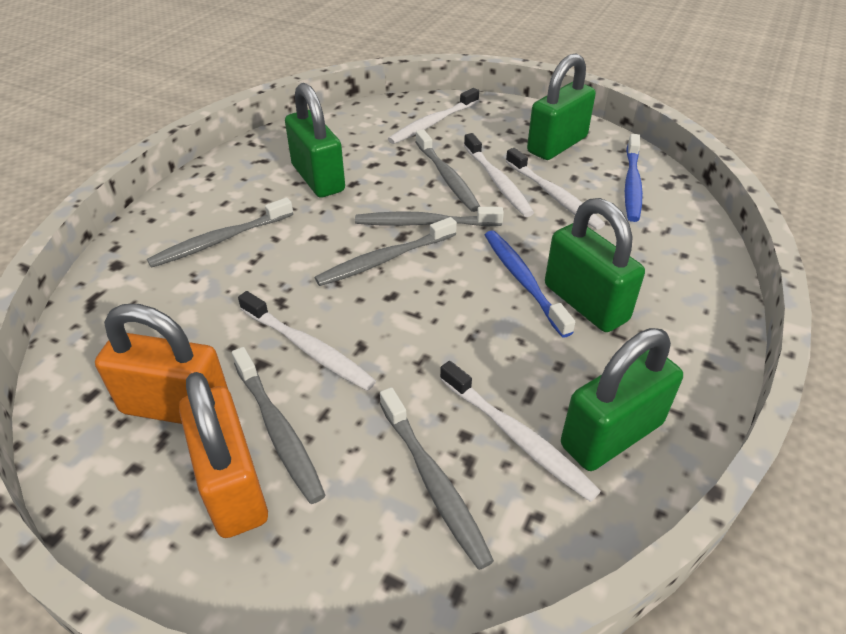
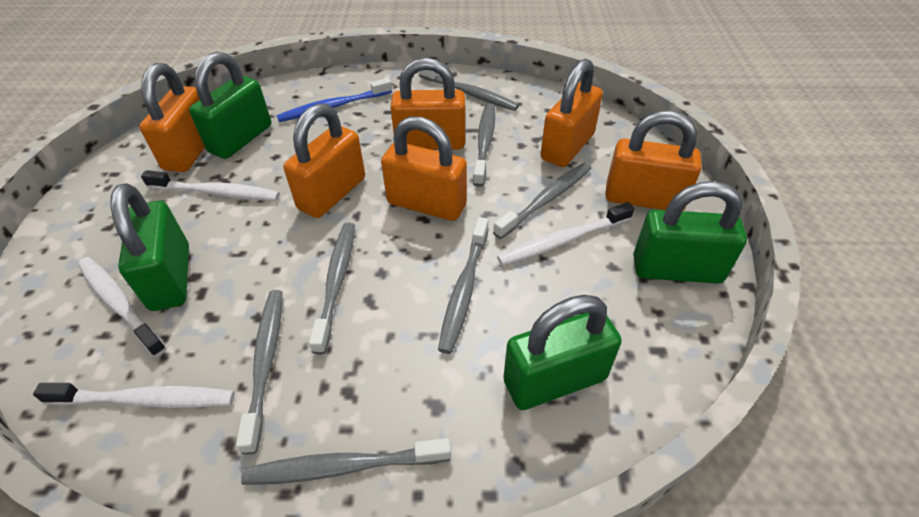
blue toothbrush: 2 -> 1
grey toothbrush: 6 -> 7
orange padlock: 2 -> 6
white toothbrush: 5 -> 4

